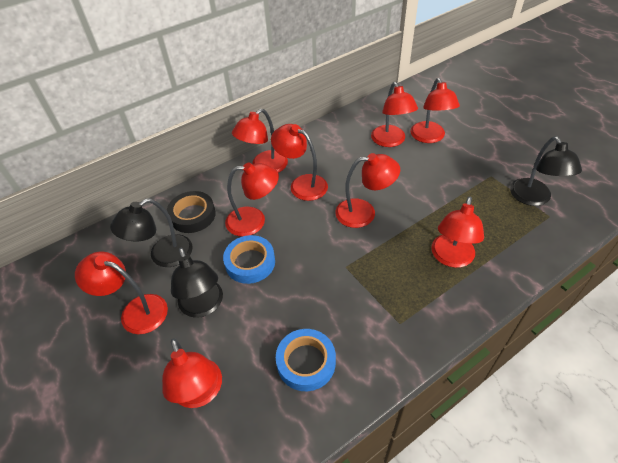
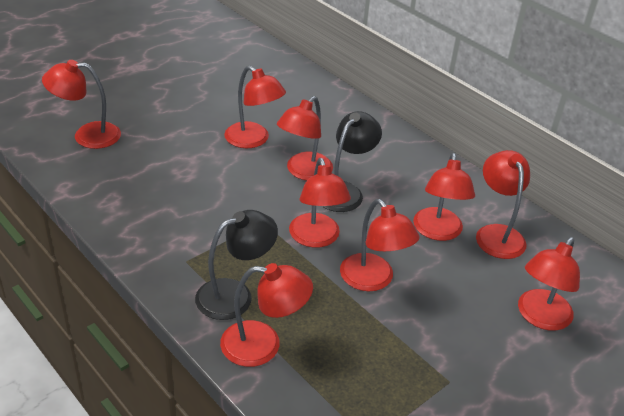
black lamp: 3 -> 2
black tape: 1 -> 0
blue tape: 2 -> 0

